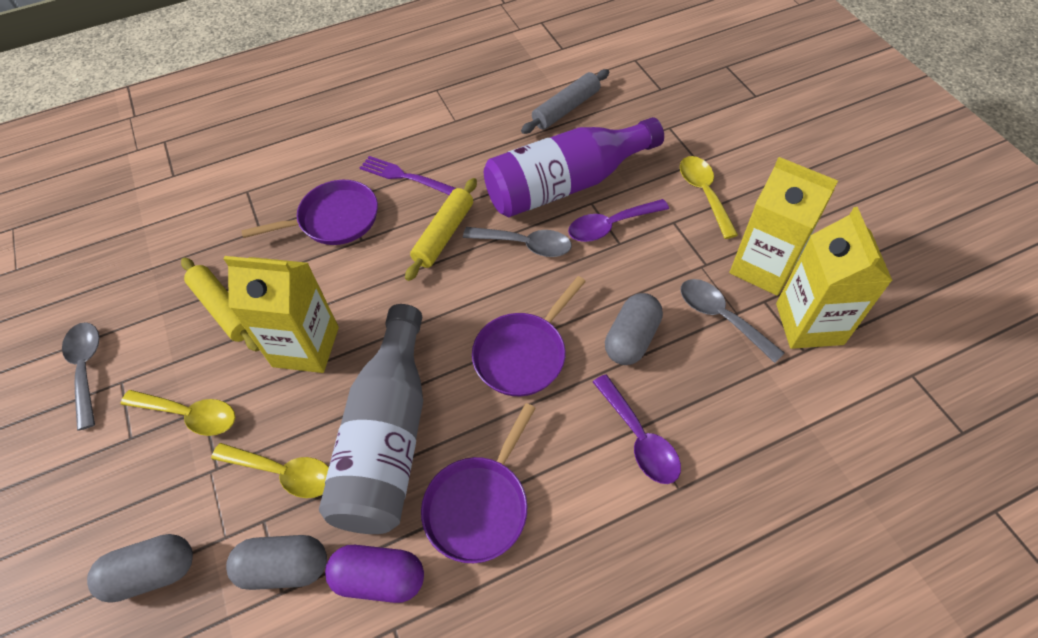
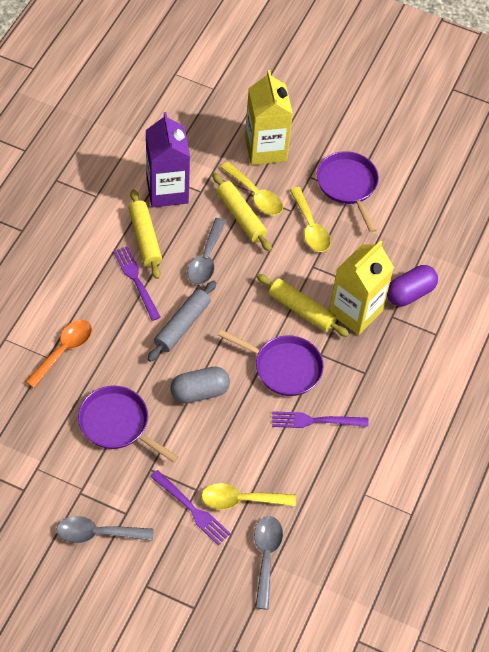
grey bottle: 1 -> 0
grey capsule: 3 -> 1
orange spoon: 0 -> 1
purple bottle: 1 -> 0
purple carton: 0 -> 1
purple fork: 1 -> 3
purple spoon: 2 -> 0
yellow carton: 3 -> 2
yellow rolling pin: 2 -> 3

